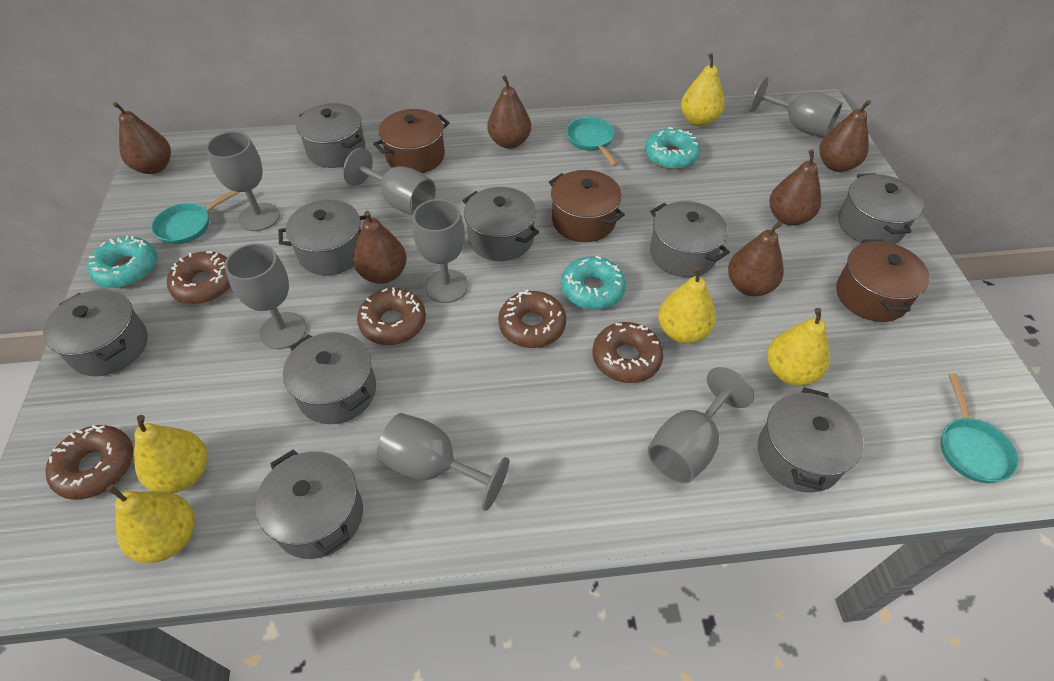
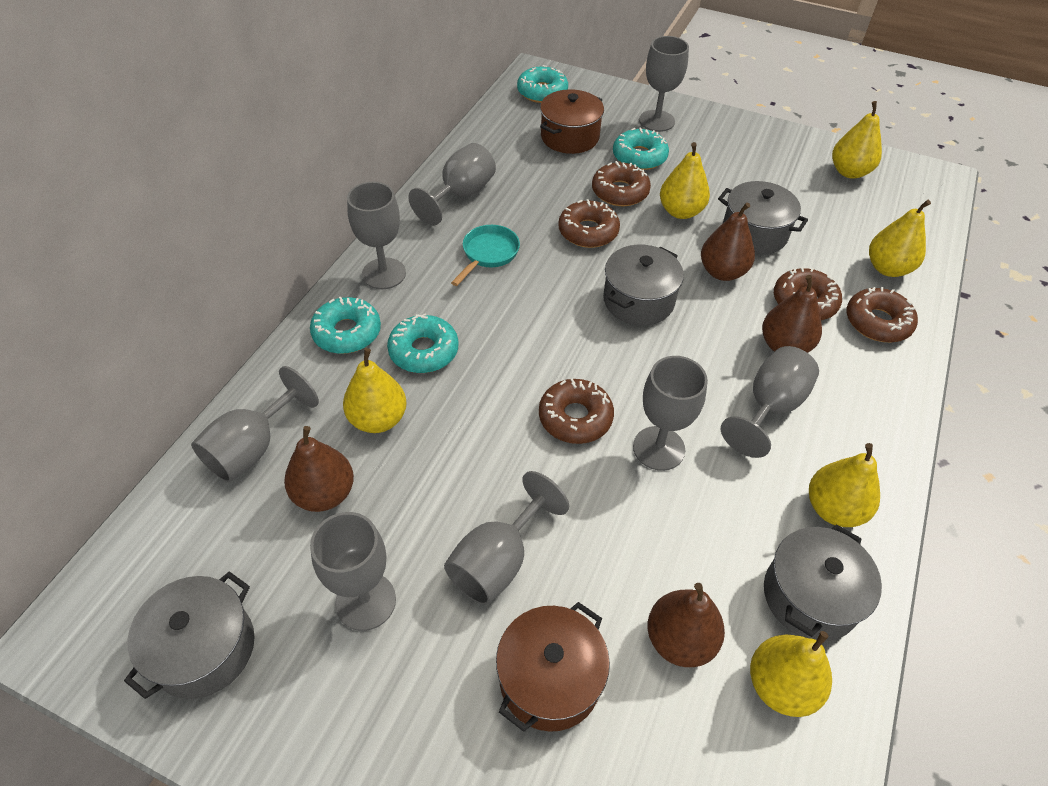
brown pear: 6 -> 4
brown pot: 3 -> 2
grey goblet: 7 -> 8
grey pot: 9 -> 4
turquoise donut: 3 -> 4
turquoise pan: 3 -> 1
yellow pear: 5 -> 6

